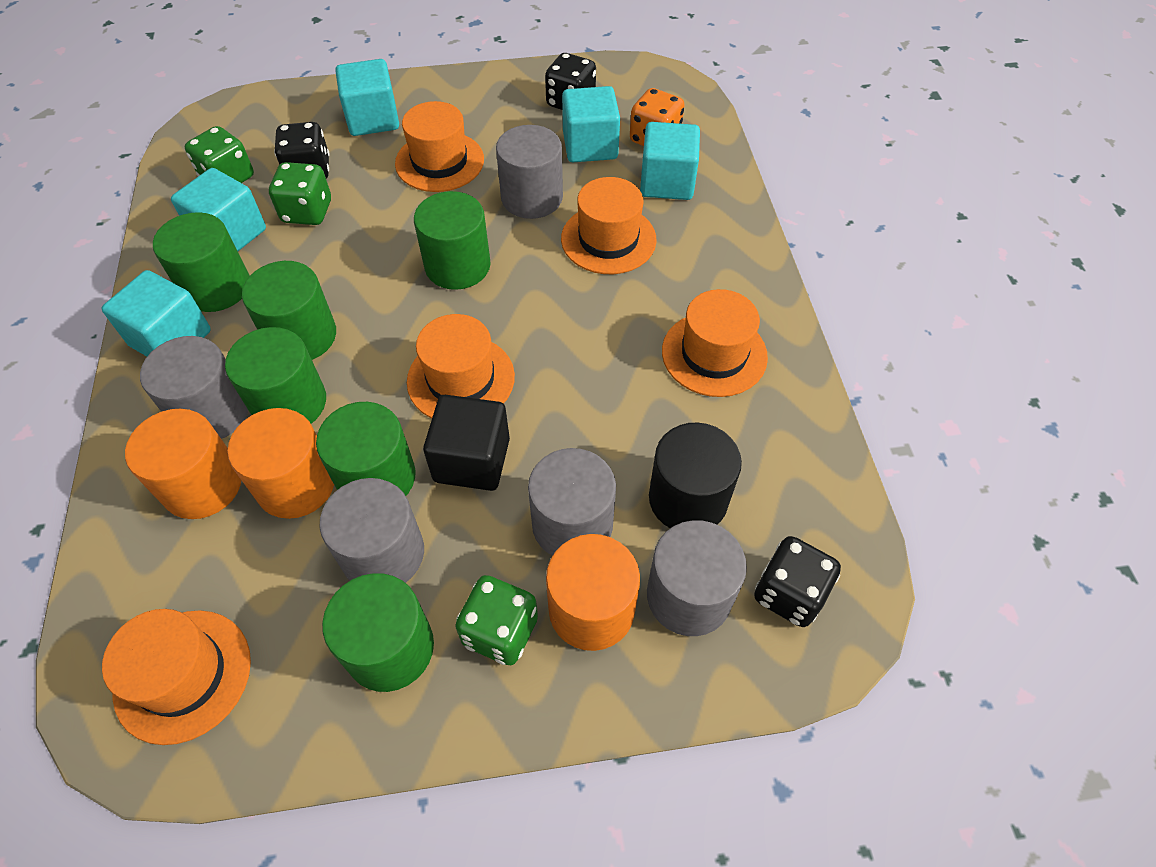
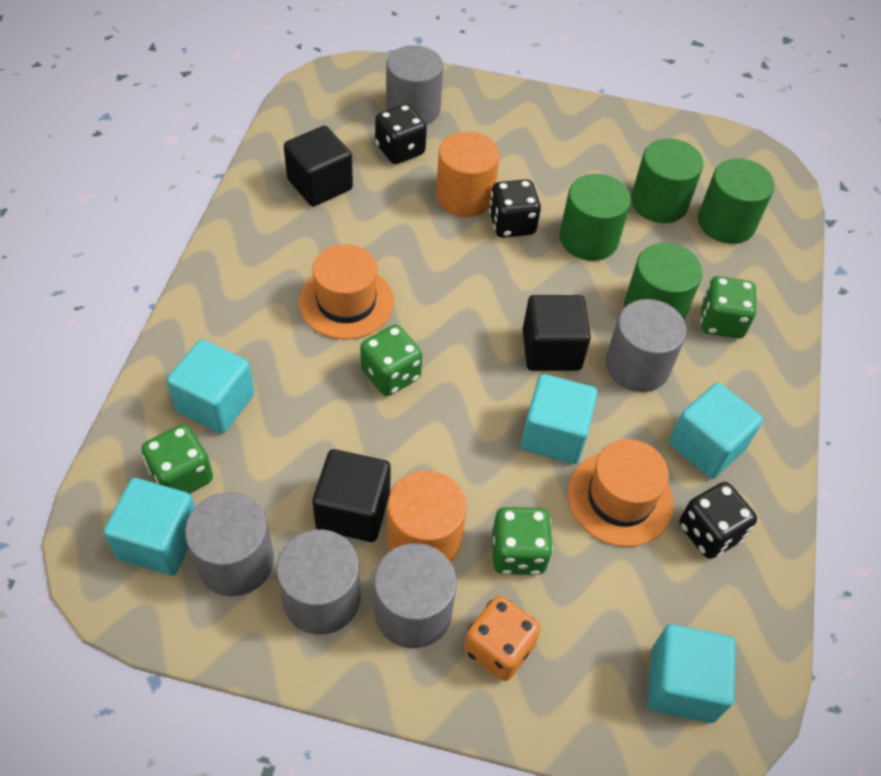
black cube: 1 -> 3
black cylinder: 1 -> 0
green cylinder: 6 -> 4
green dice: 3 -> 4
orange cylinder: 3 -> 2
orange hat: 5 -> 2

